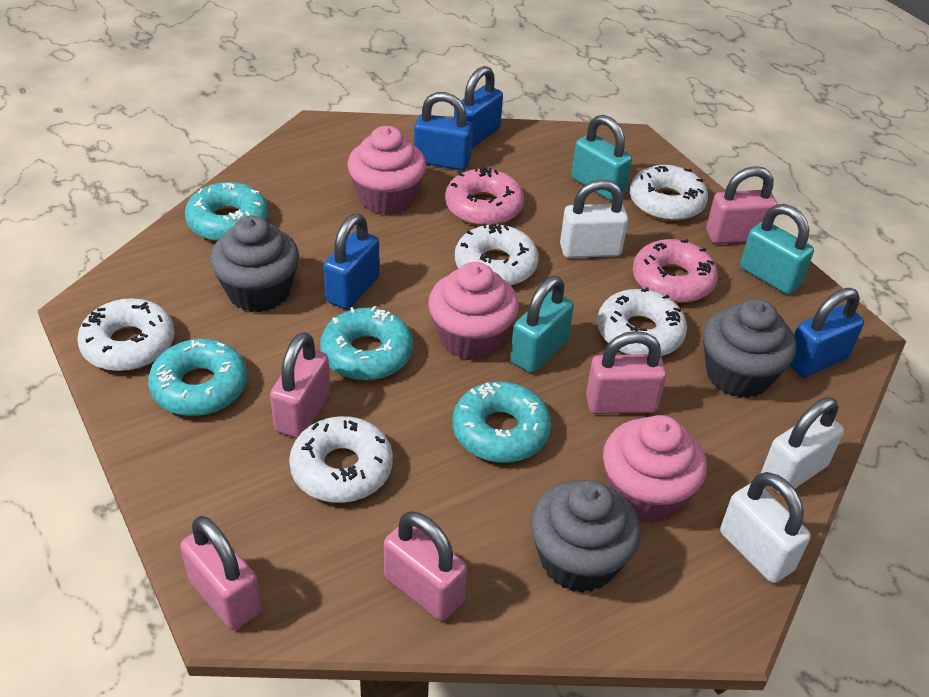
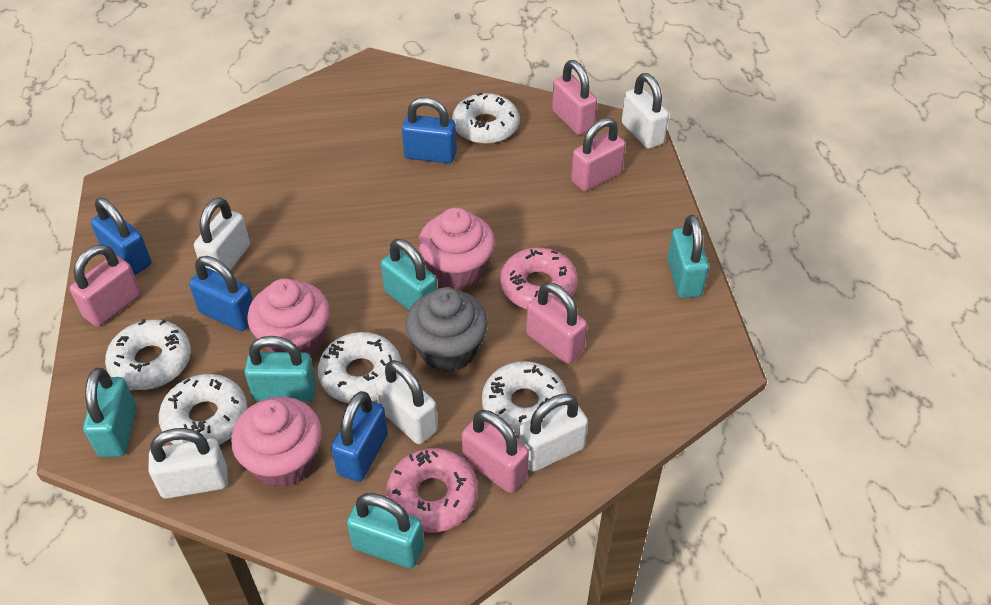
grey cupcake: 3 -> 1
turquoise donut: 4 -> 0
turquoise padlock: 3 -> 5
white padlock: 3 -> 5

